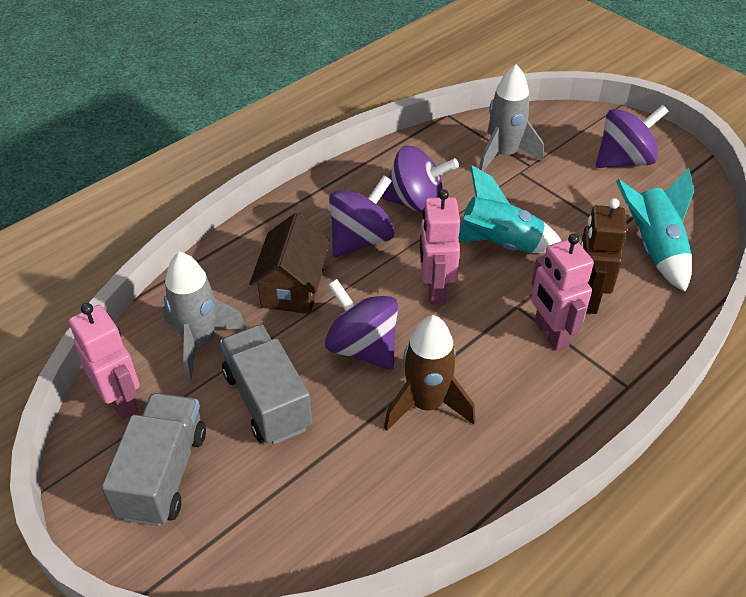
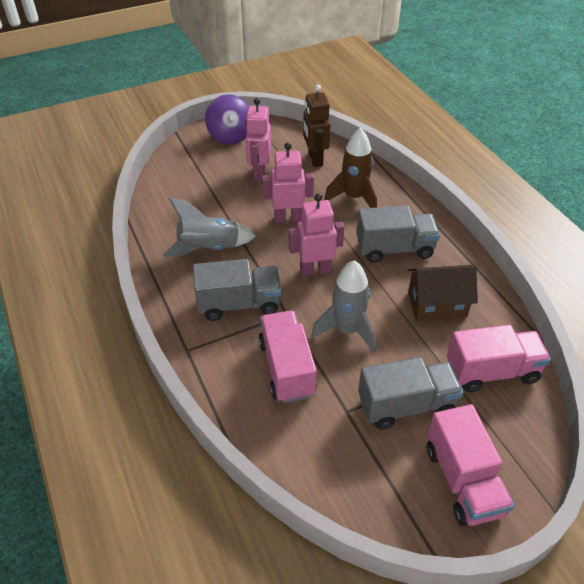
grey truck: 2 -> 3
pink truck: 0 -> 3
purple spinning top: 4 -> 1
turquoise rocket: 2 -> 0

